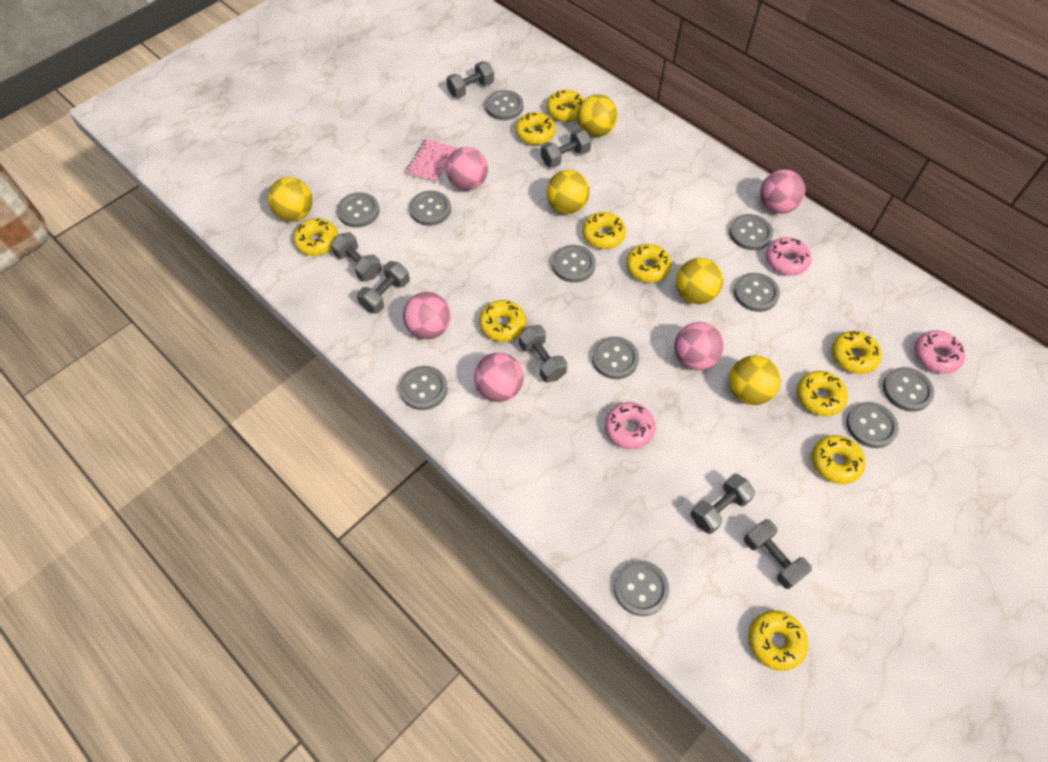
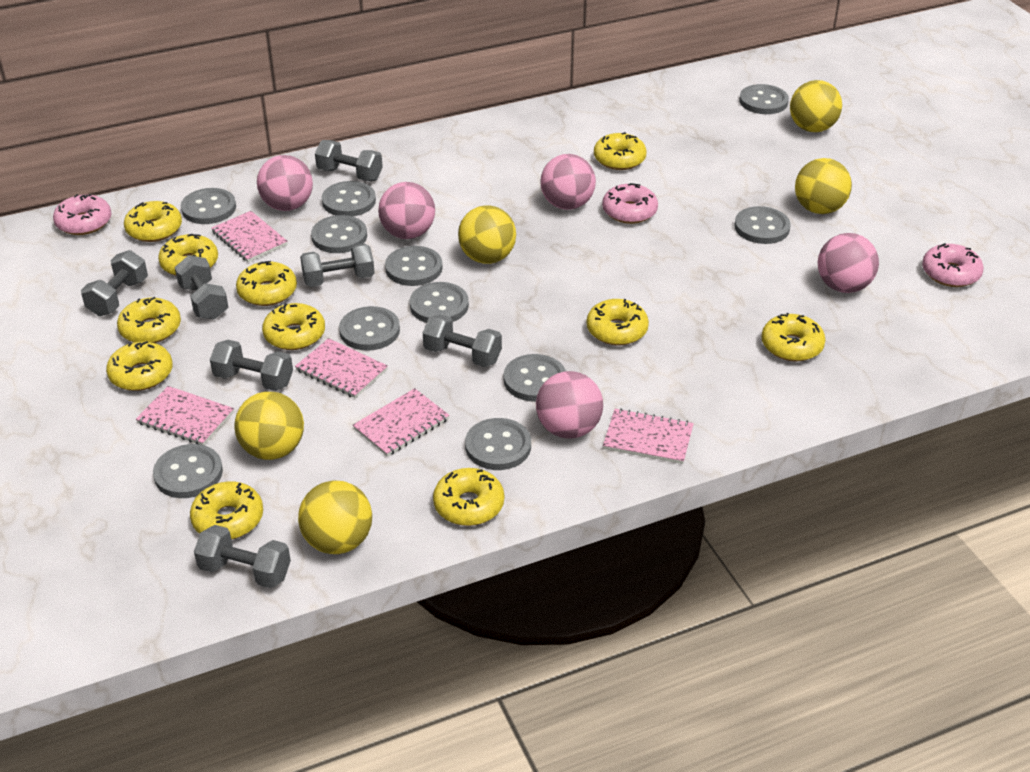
pink notebook: 1 -> 5
yellow donut: 10 -> 11

